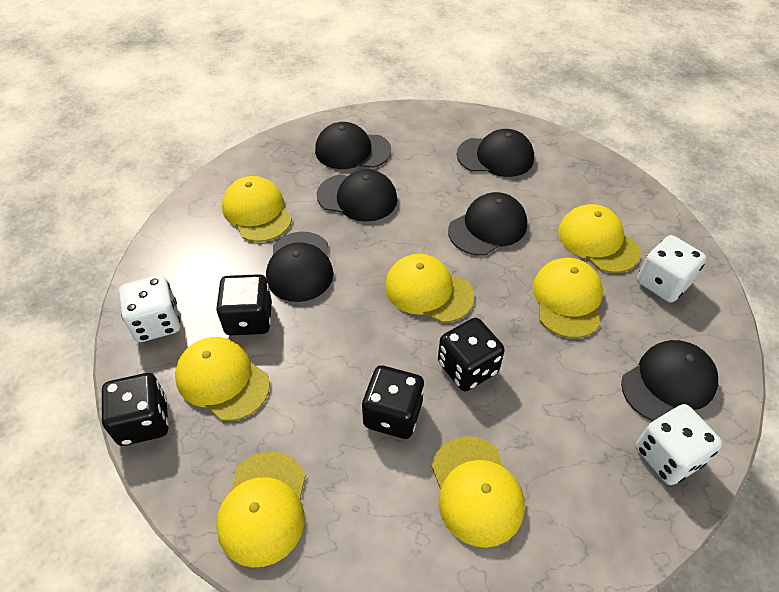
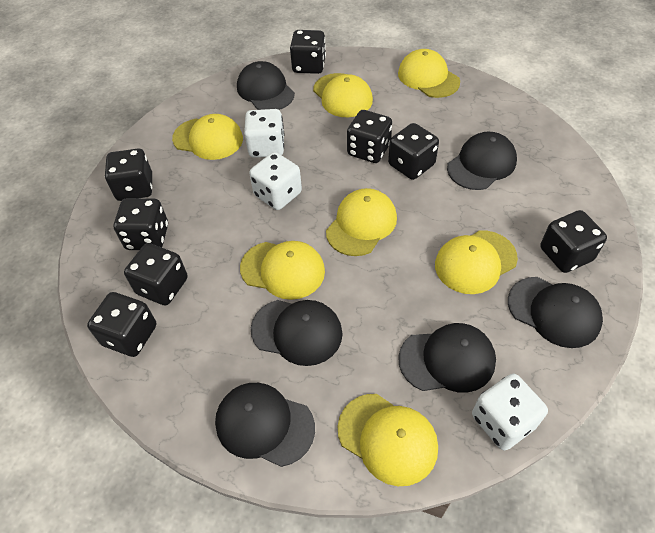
black dice: 4 -> 8

